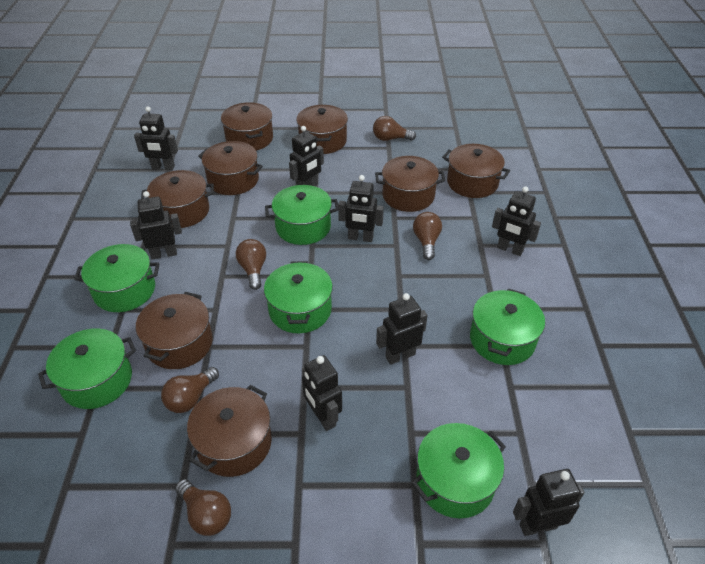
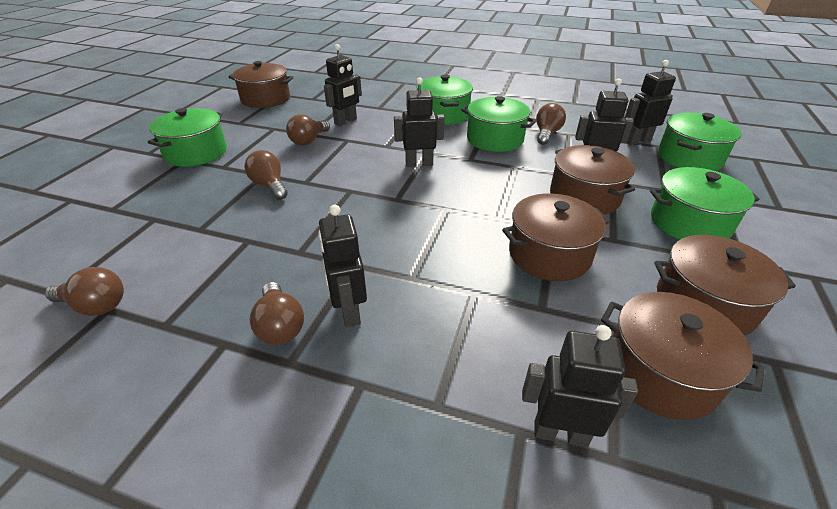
black robot: 8 -> 6
brown pot: 8 -> 5
green pot: 6 -> 5

